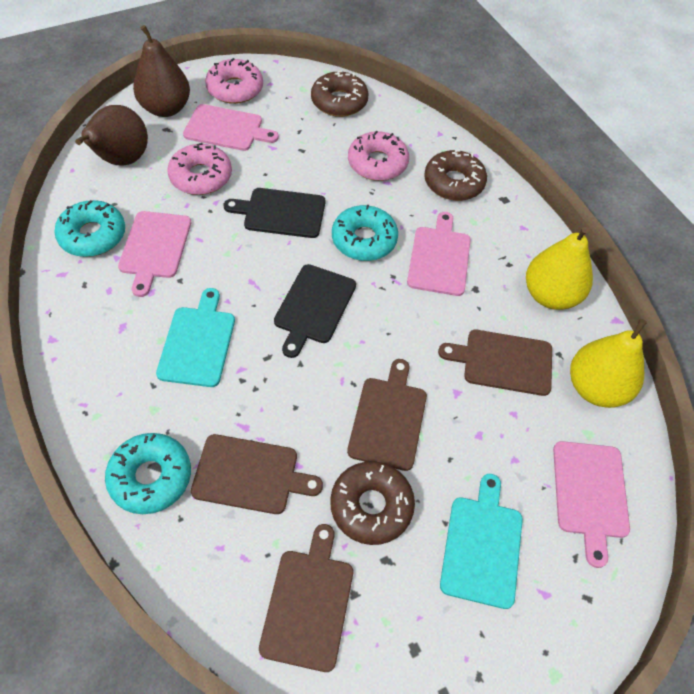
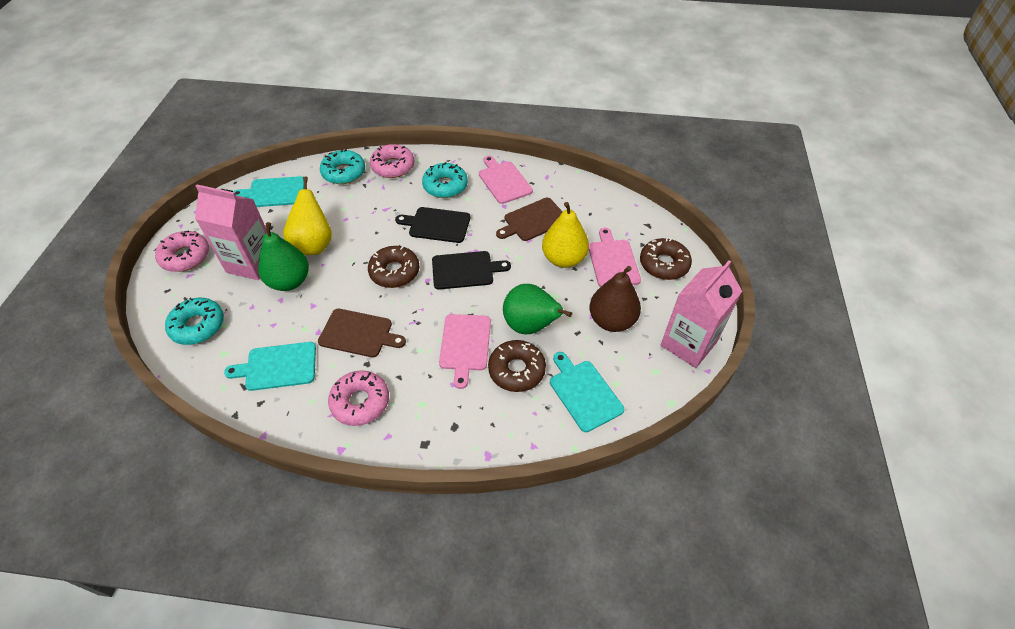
brown cutting board: 4 -> 2
brown pear: 2 -> 1
green pear: 0 -> 2
pink carton: 0 -> 2
pink cutting board: 4 -> 3
turquoise cutting board: 2 -> 3

